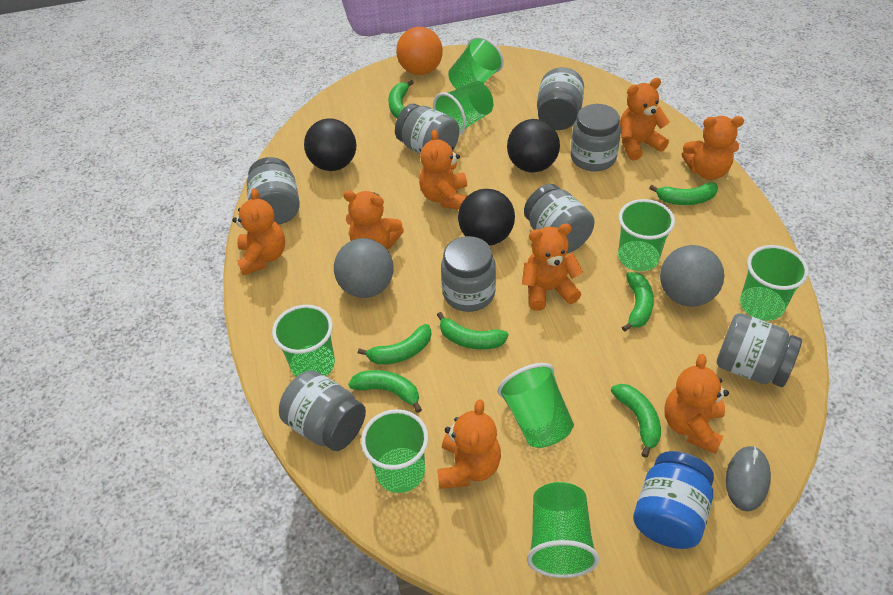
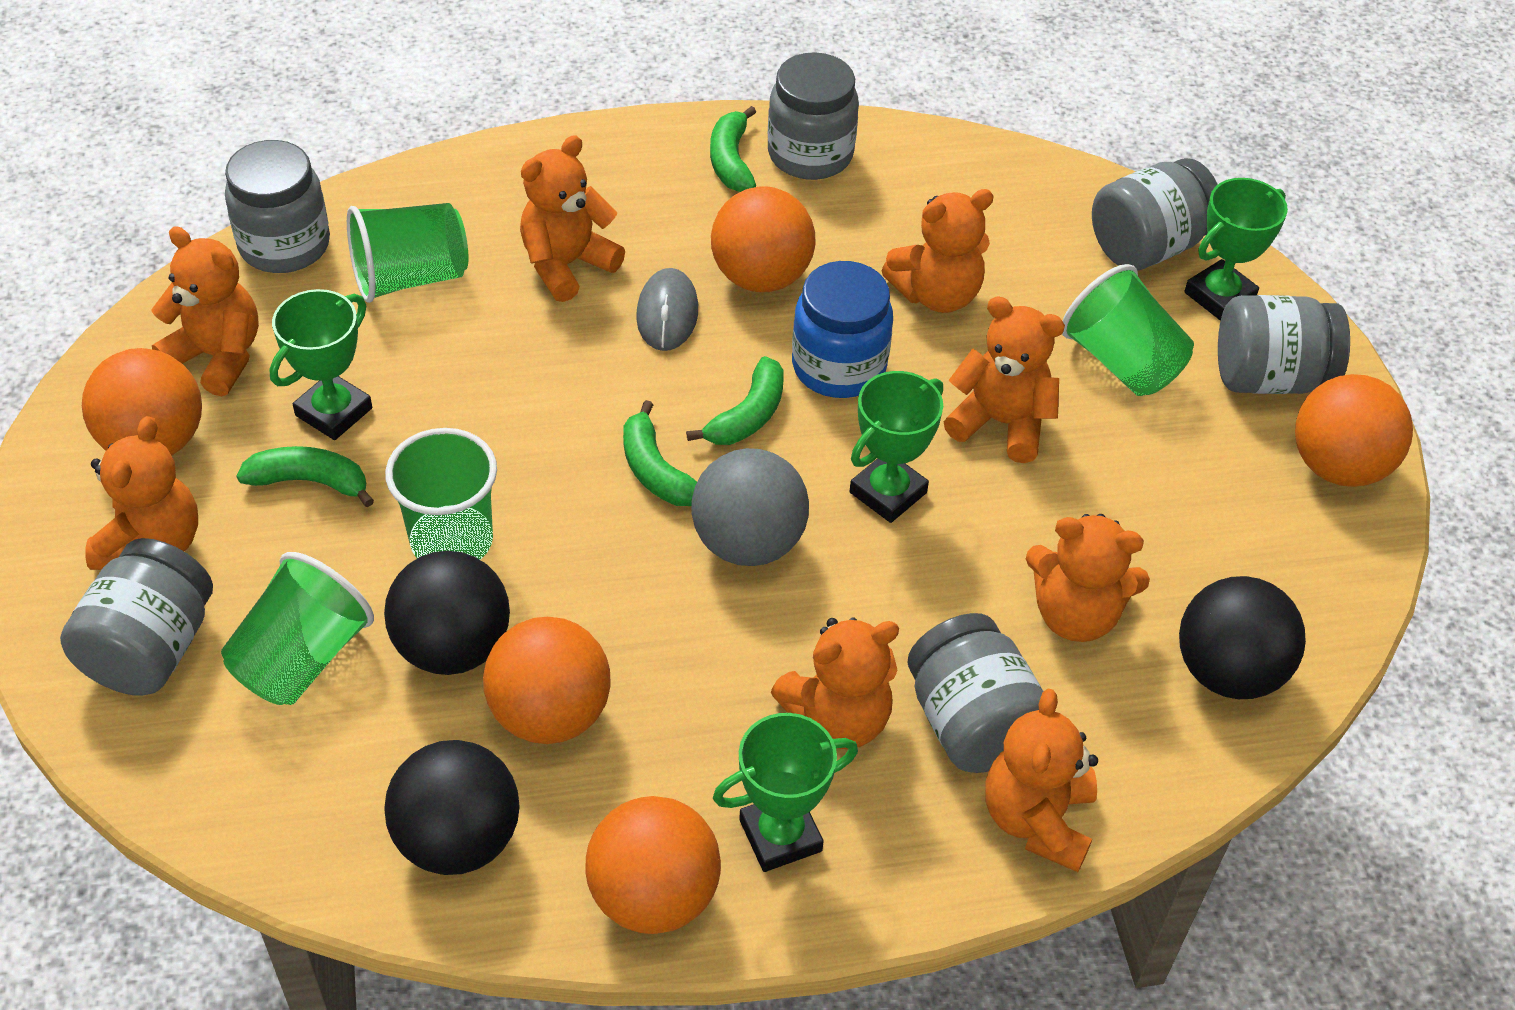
green banana: 7 -> 4
green cup: 8 -> 4
green trophy: 0 -> 4
grey ball: 2 -> 1
grey jar: 8 -> 6
orange ball: 1 -> 5

